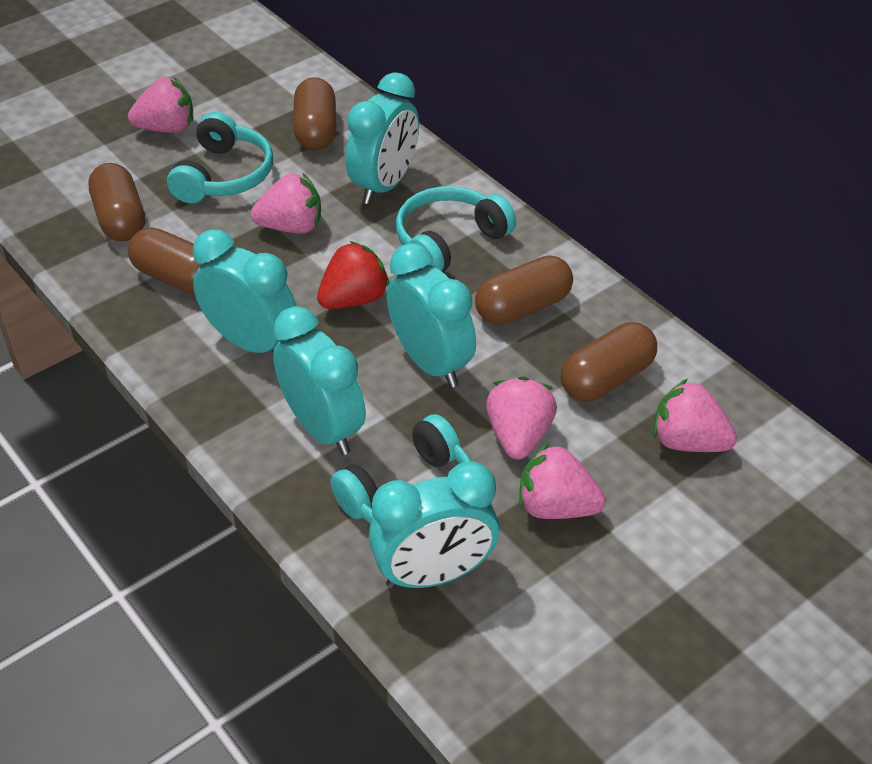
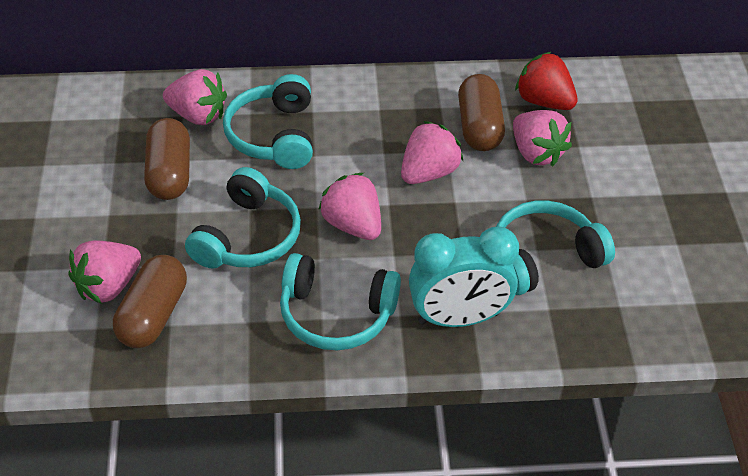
brown capsule: 5 -> 3
turquoise clock: 5 -> 1
turquoise headphones: 3 -> 4

